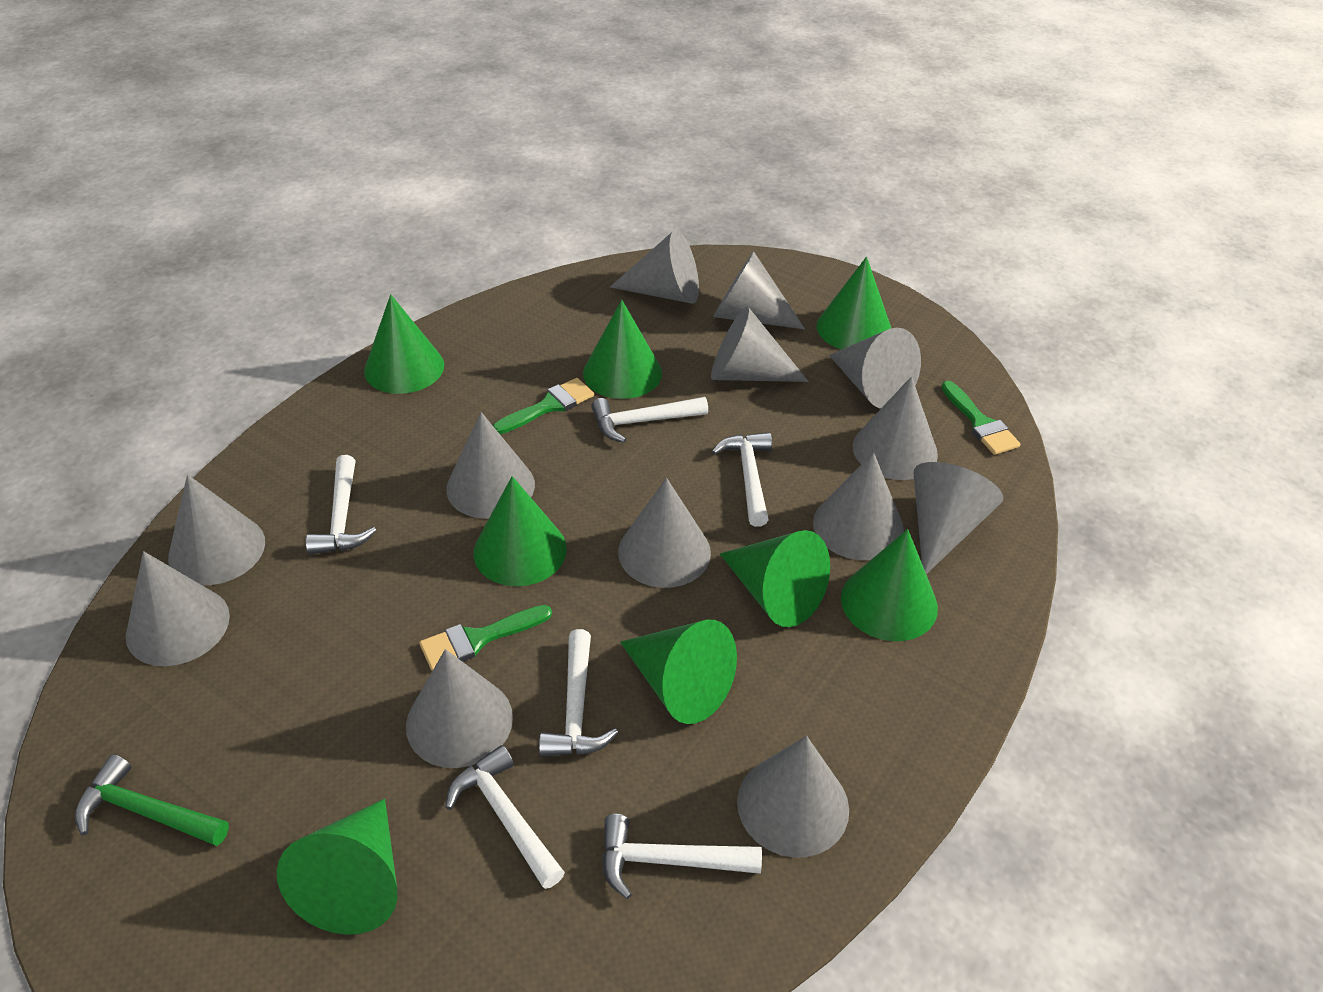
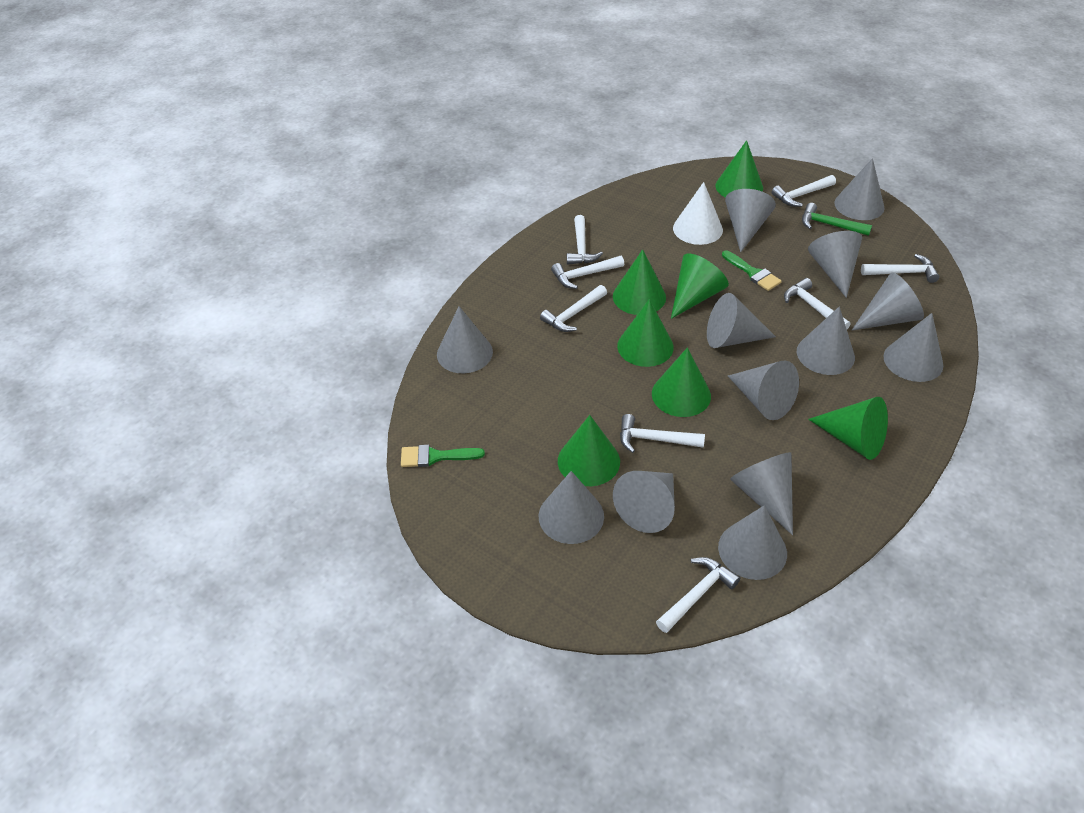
green brush: 3 -> 2
green cone: 8 -> 7
white cone: 0 -> 1
white hammer: 6 -> 8

